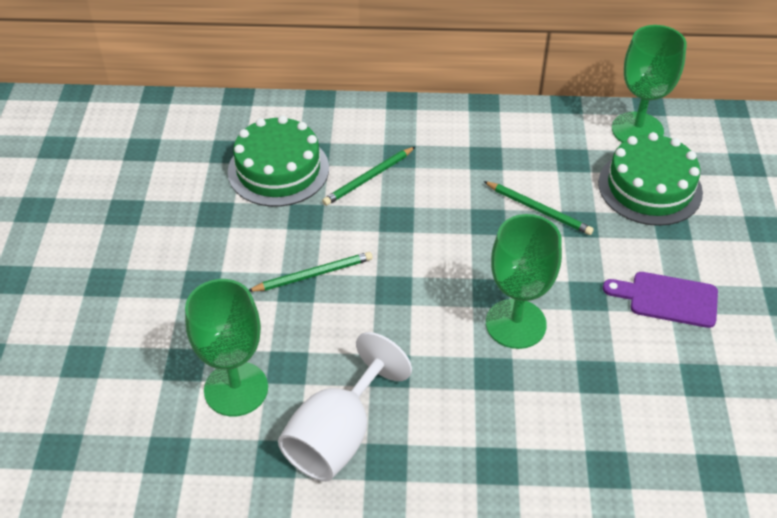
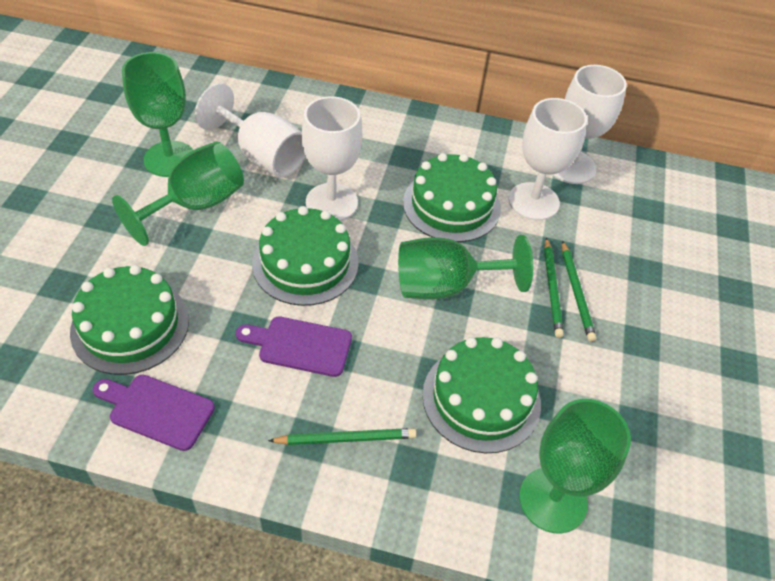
green cake: 2 -> 4
green goblet: 3 -> 4
purple cutting board: 1 -> 2
white goblet: 1 -> 4

